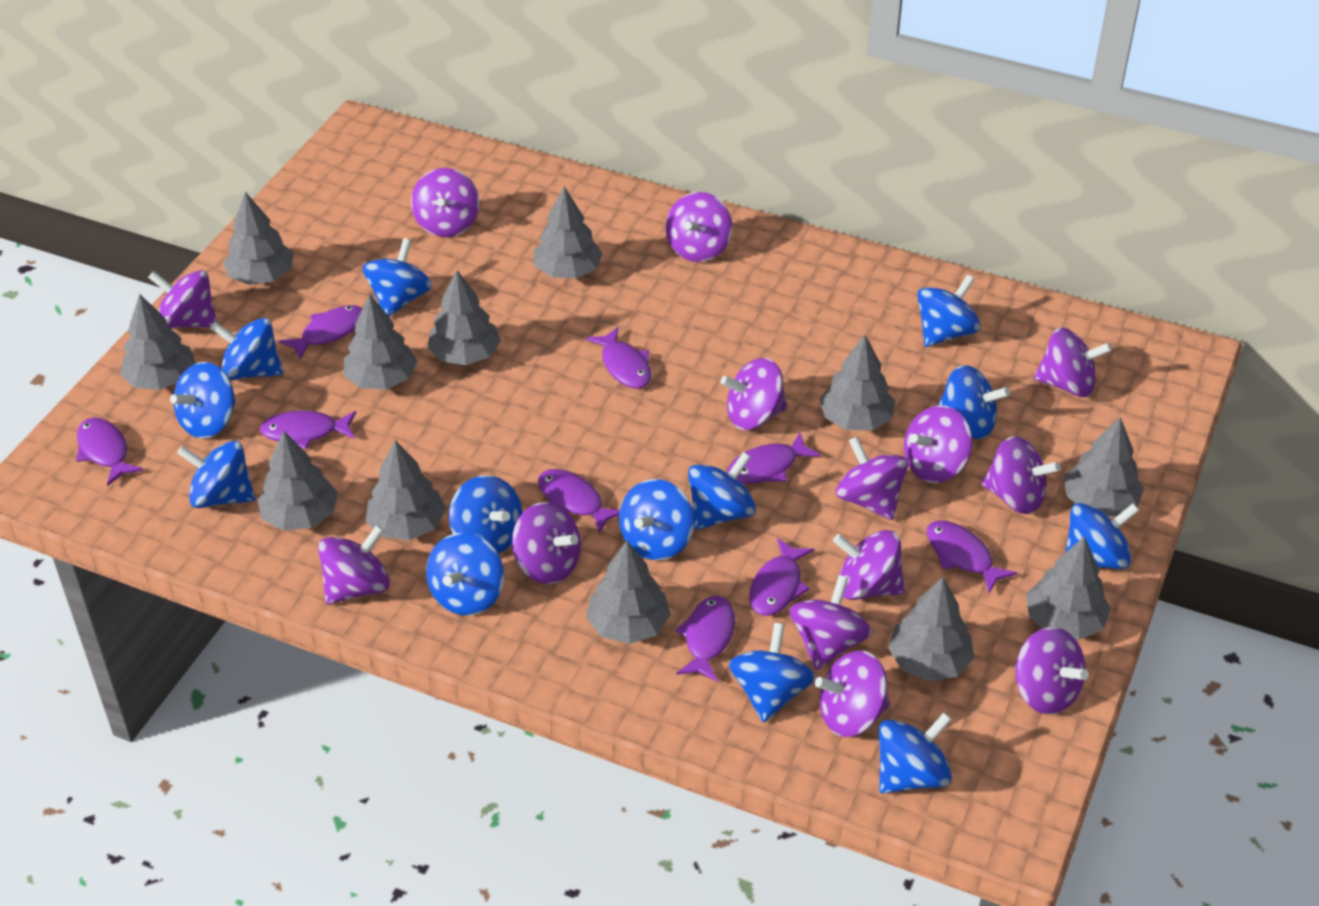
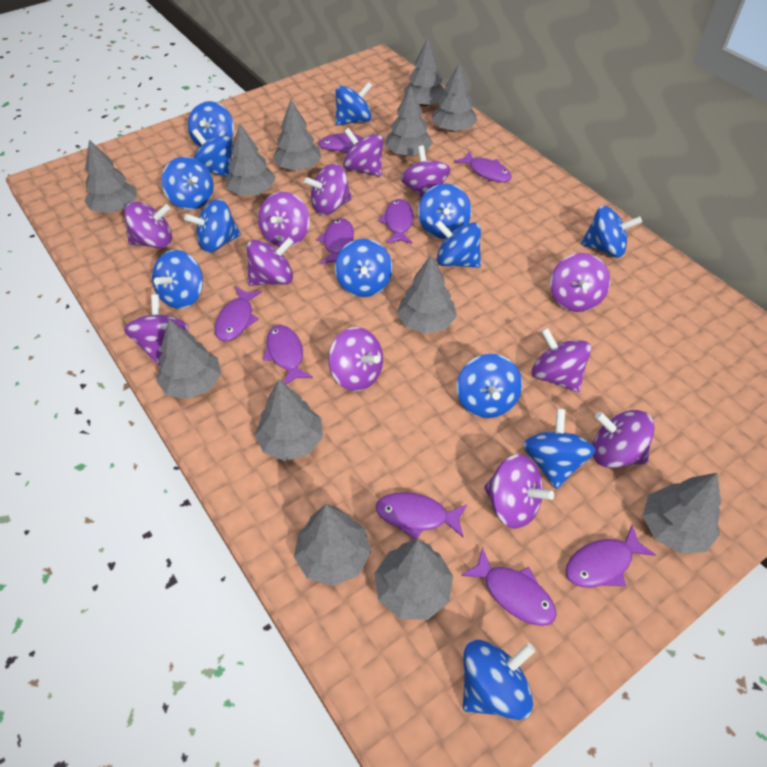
purple spinning top: 14 -> 12

